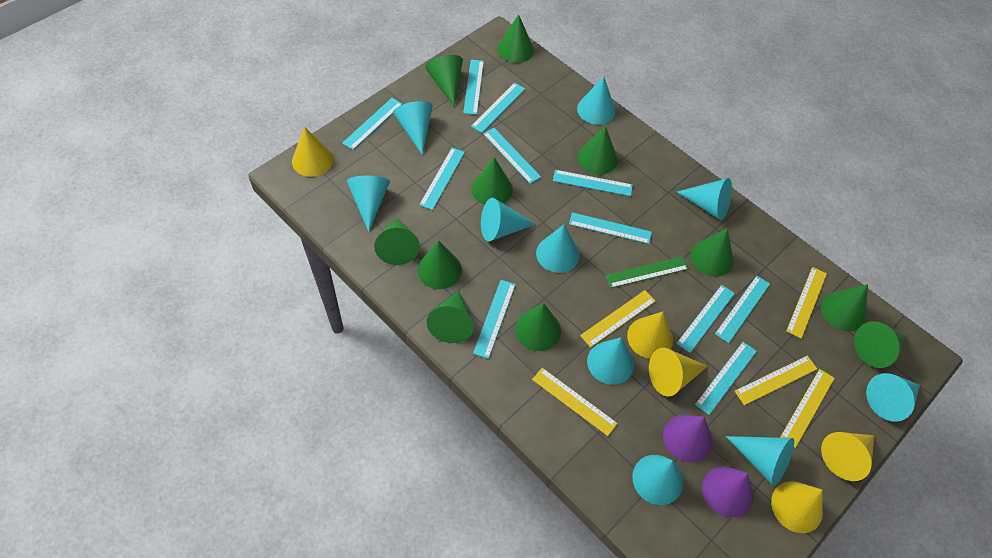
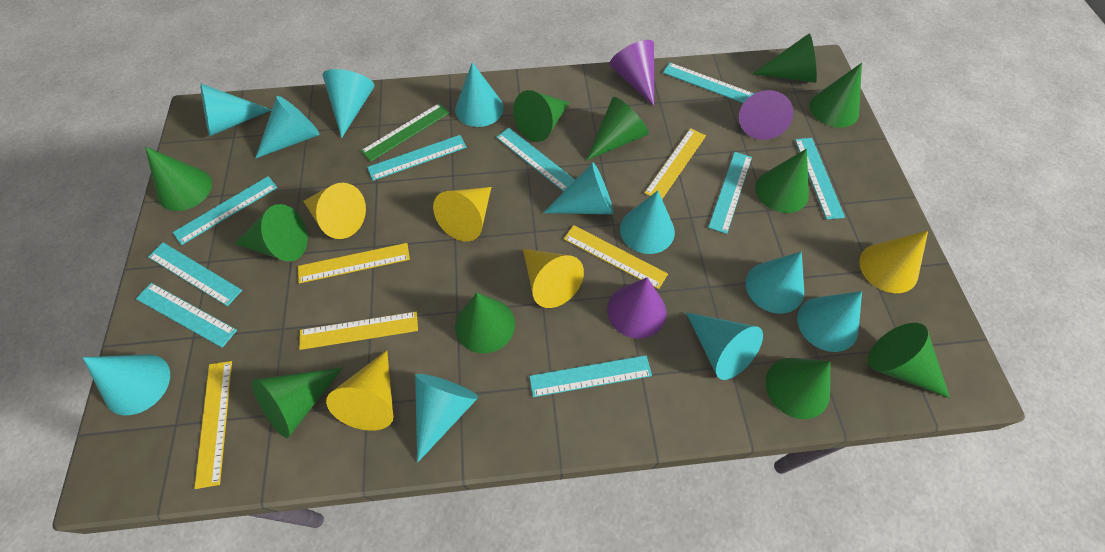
purple cone: 2 -> 3
turquoise cone: 10 -> 11
turquoise ruler: 11 -> 9

